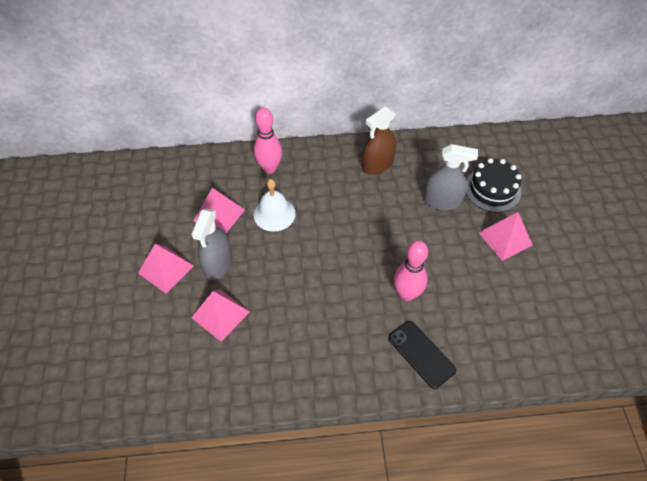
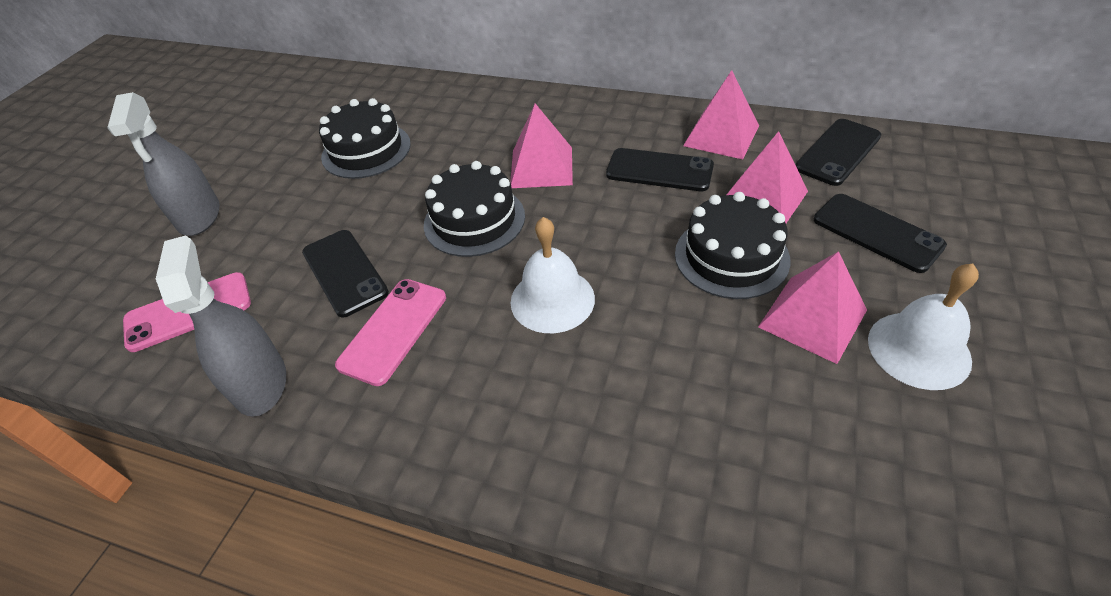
black cake: 1 -> 3
black phone: 1 -> 4
brown spray bottle: 1 -> 0
pink bowling pin: 2 -> 0
pink phone: 0 -> 2
white bell: 1 -> 2

